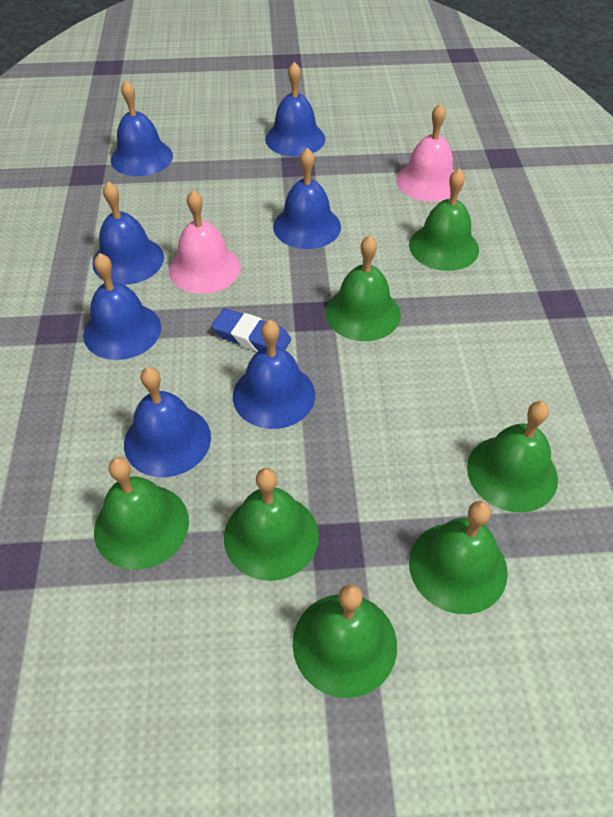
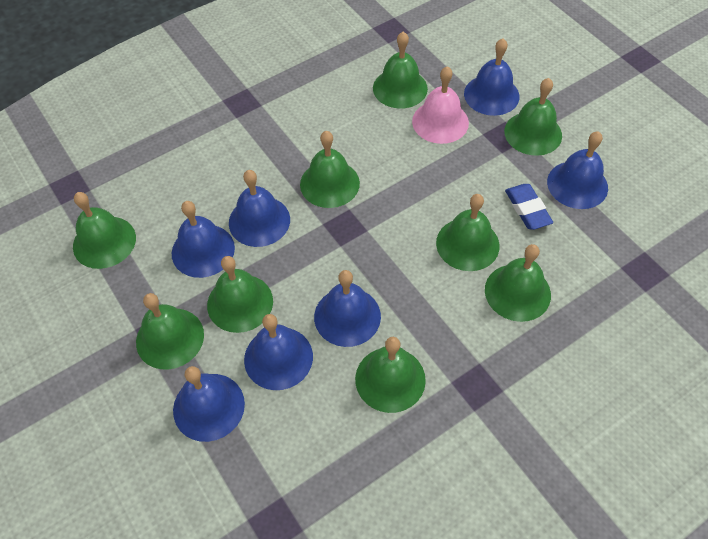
green bell: 7 -> 9
pink bell: 2 -> 1

